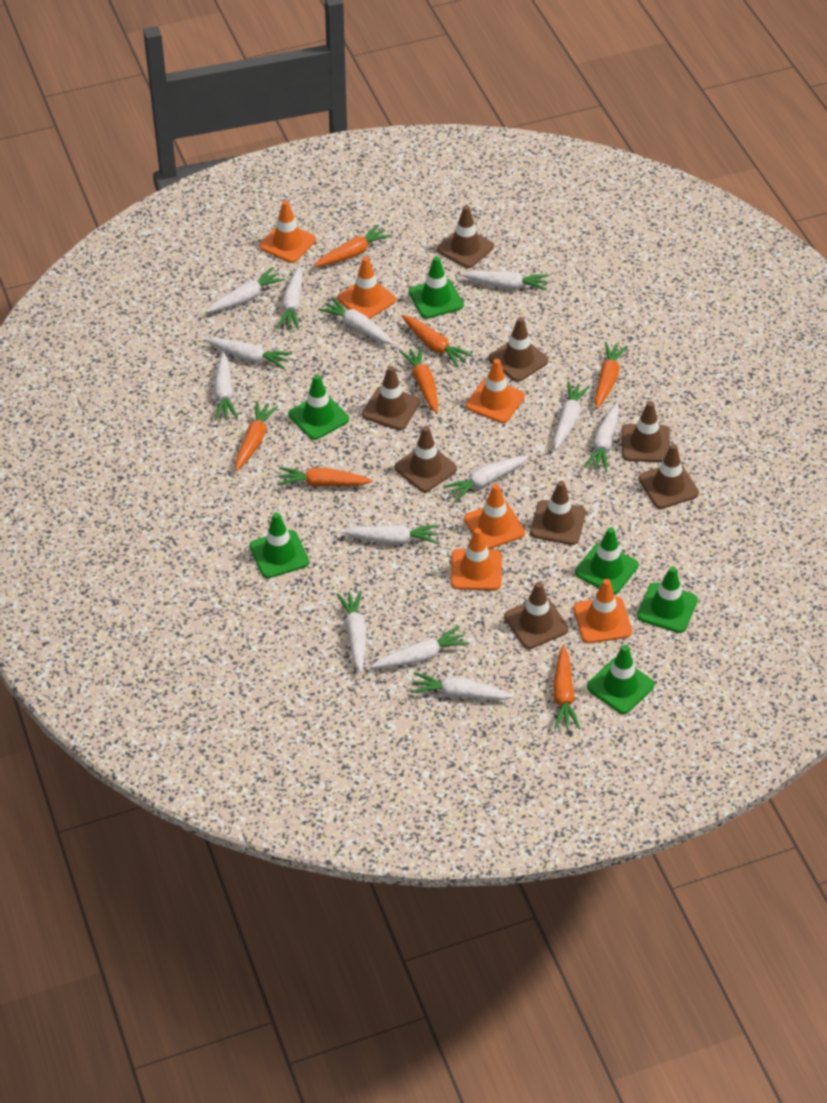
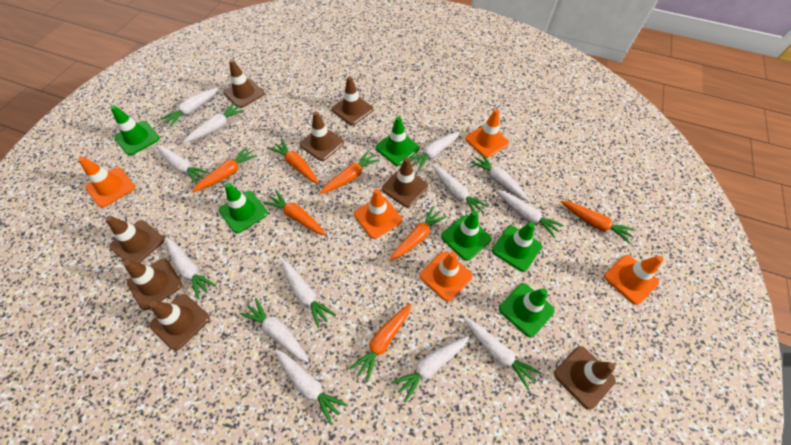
orange traffic cone: 6 -> 5

